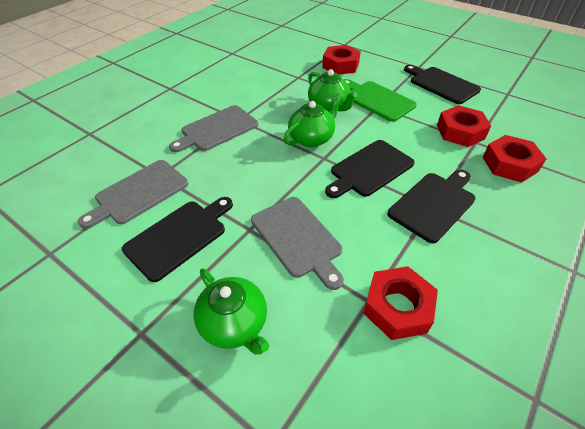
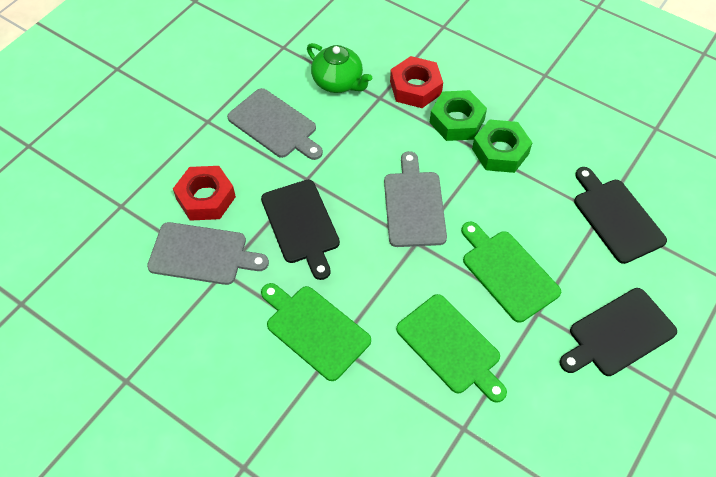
black cutting board: 4 -> 3
green cutting board: 1 -> 3
green nut: 0 -> 2
green teapot: 3 -> 1
red nut: 4 -> 2

